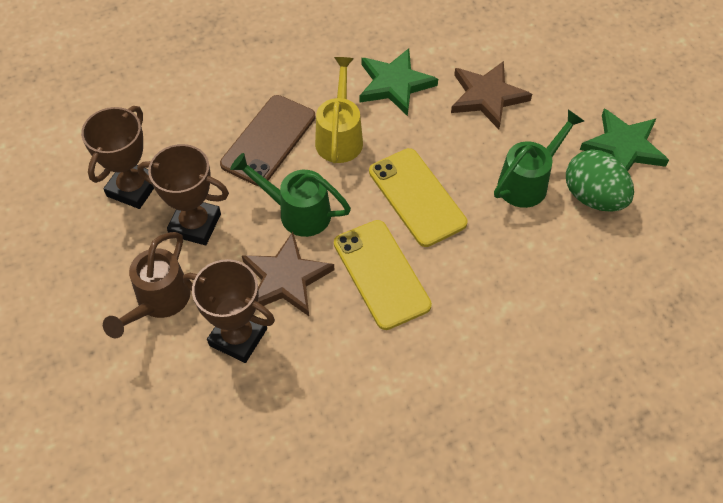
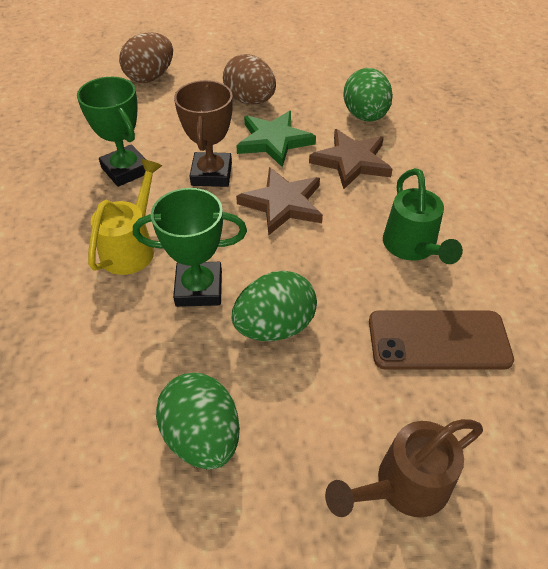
brown egg: 0 -> 2
brown trophy: 3 -> 1
green egg: 1 -> 3
green star: 2 -> 1
green trophy: 0 -> 2
green watering can: 2 -> 1
yellow phone: 2 -> 0

